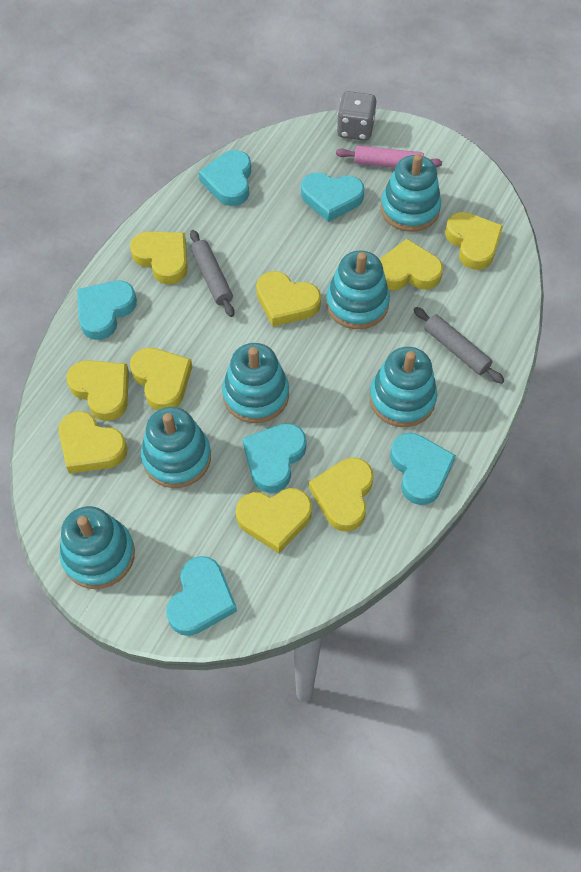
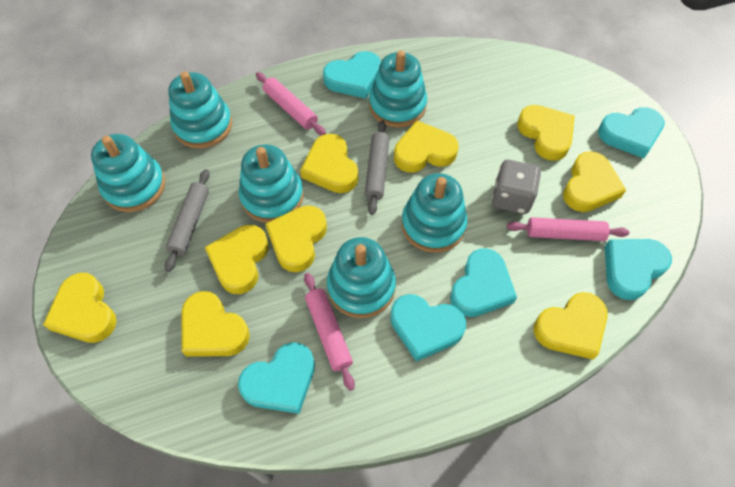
pink rolling pin: 1 -> 3

